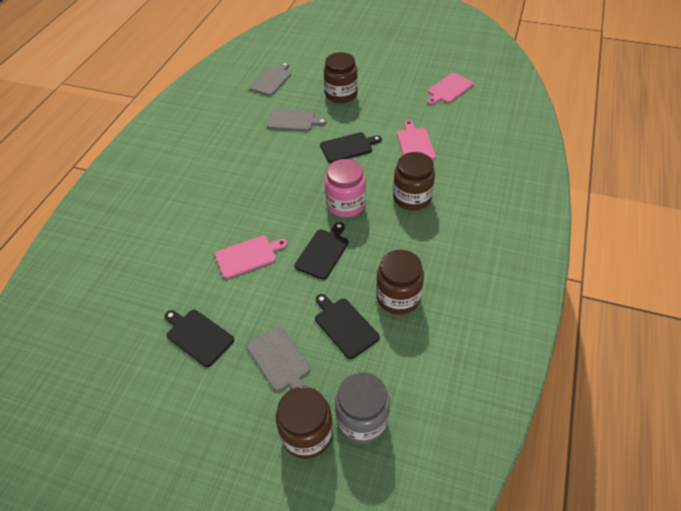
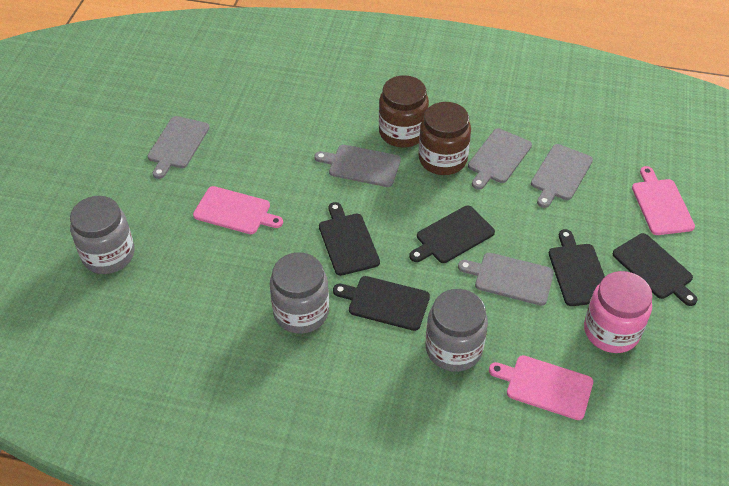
black cutting board: 4 -> 5
brown jar: 4 -> 2
grey cutting board: 3 -> 5
grey jar: 1 -> 3

